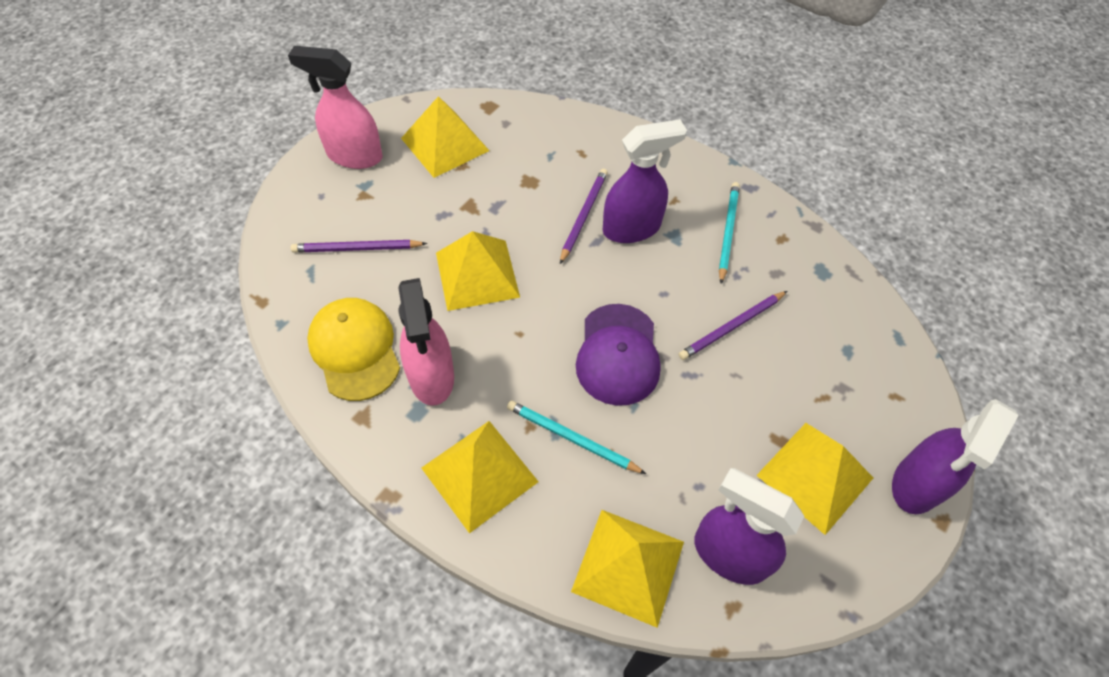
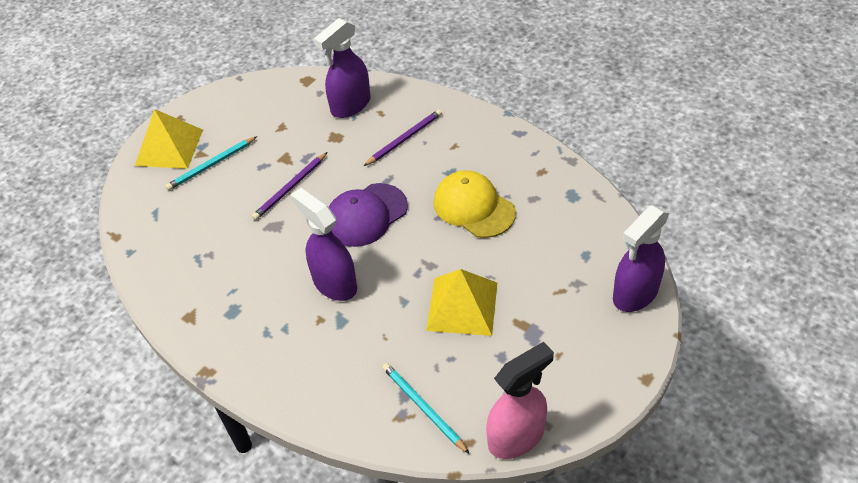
pink spray bottle: 2 -> 1
purple pencil: 3 -> 2
yellow pyramid: 5 -> 2

